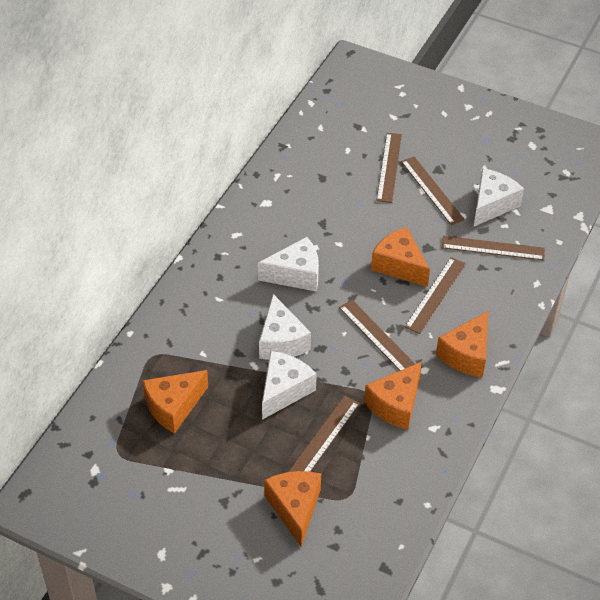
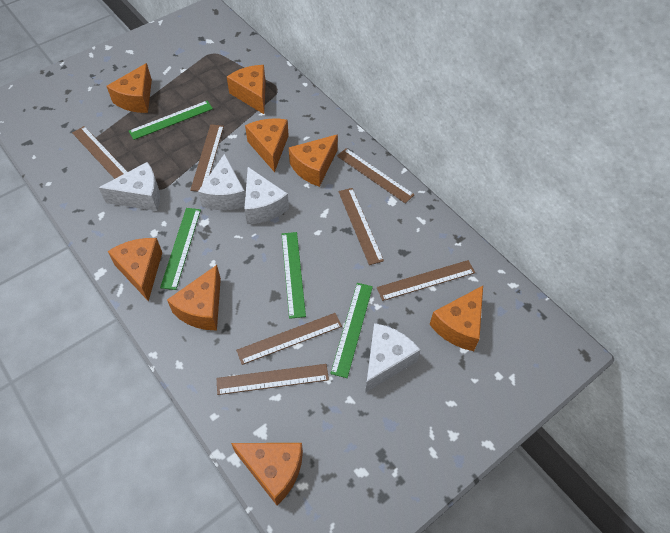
brown ruler: 6 -> 7
green ruler: 0 -> 4
orange cheese: 5 -> 8

